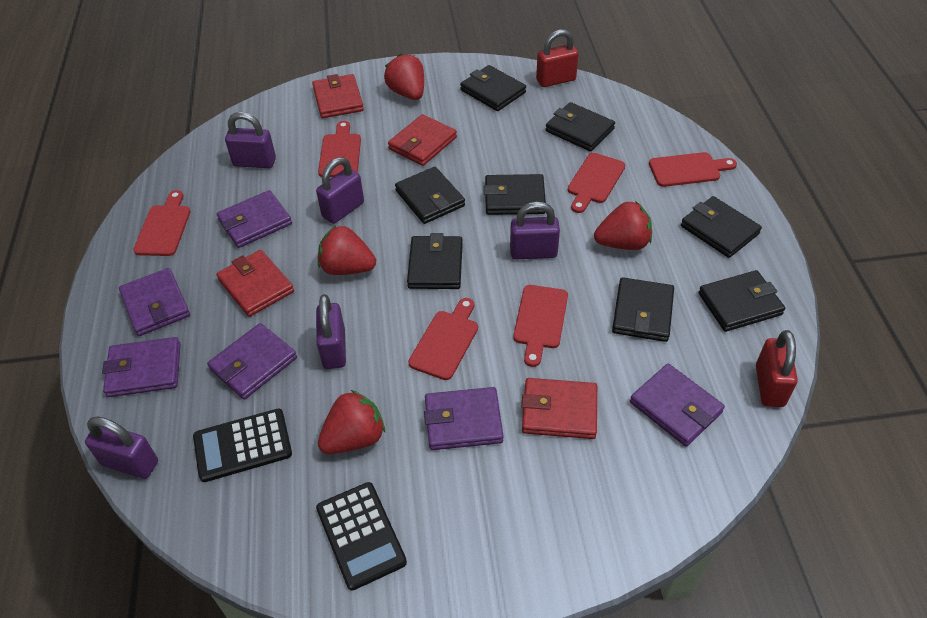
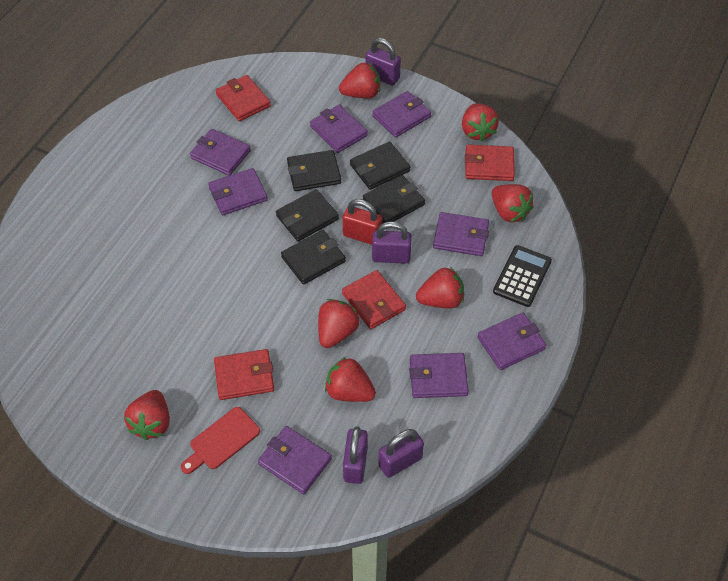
black calculator: 2 -> 1
black wallet: 8 -> 5
purple padlock: 5 -> 4
purple wallet: 6 -> 8
red cutting board: 6 -> 1
red padlock: 2 -> 1
red strawberry: 4 -> 7

